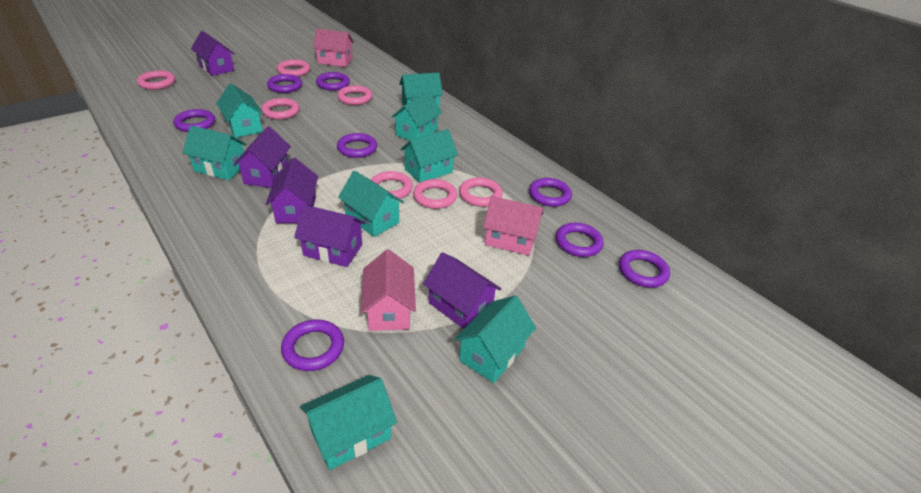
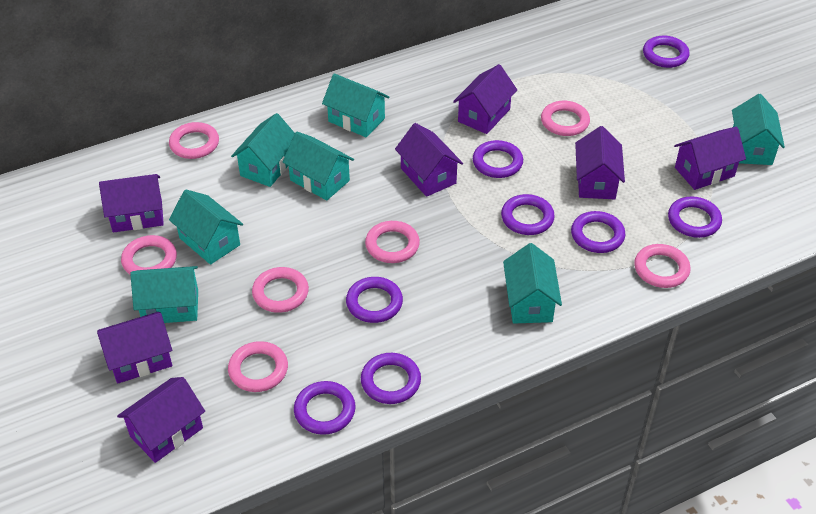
pink house: 3 -> 0
purple house: 5 -> 7
turquoise house: 8 -> 7

